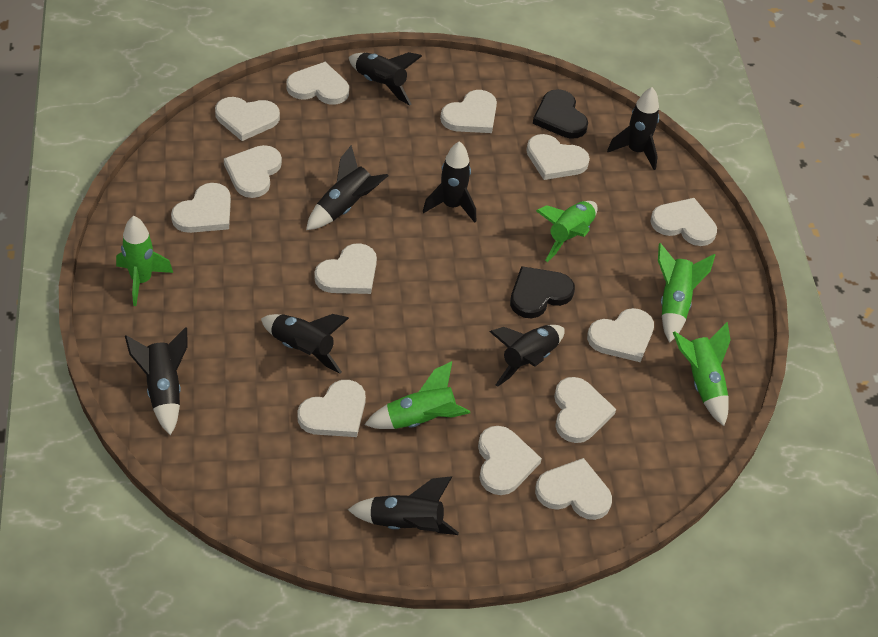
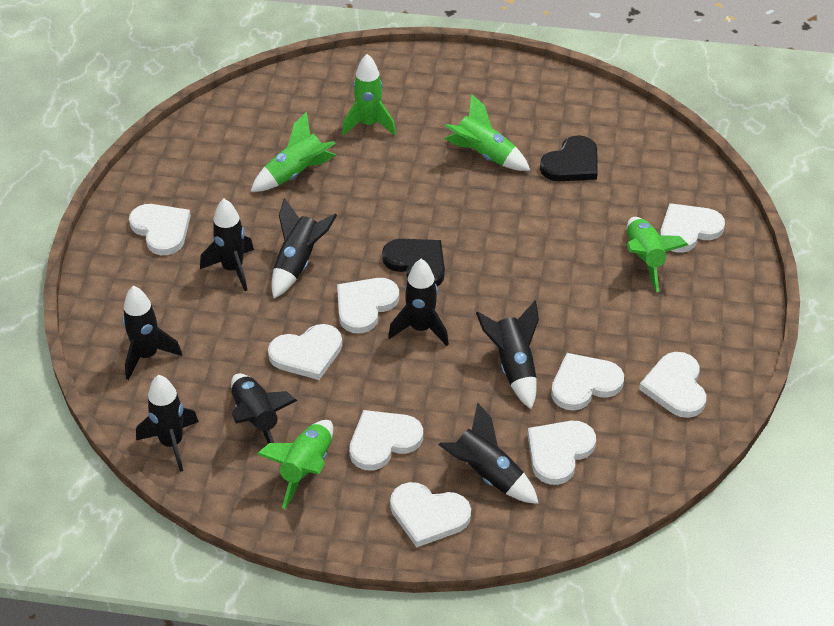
white heart: 13 -> 9

